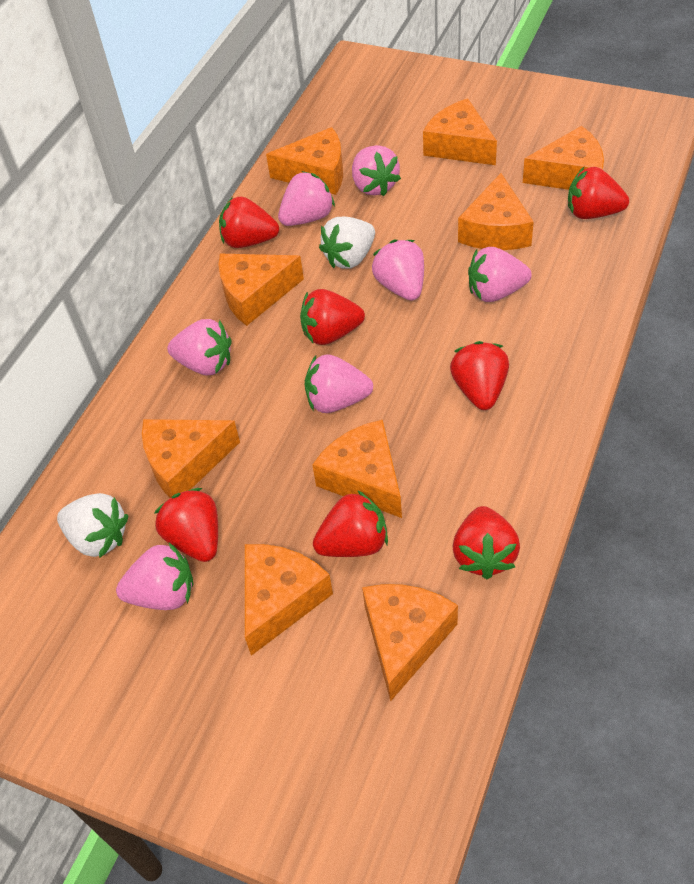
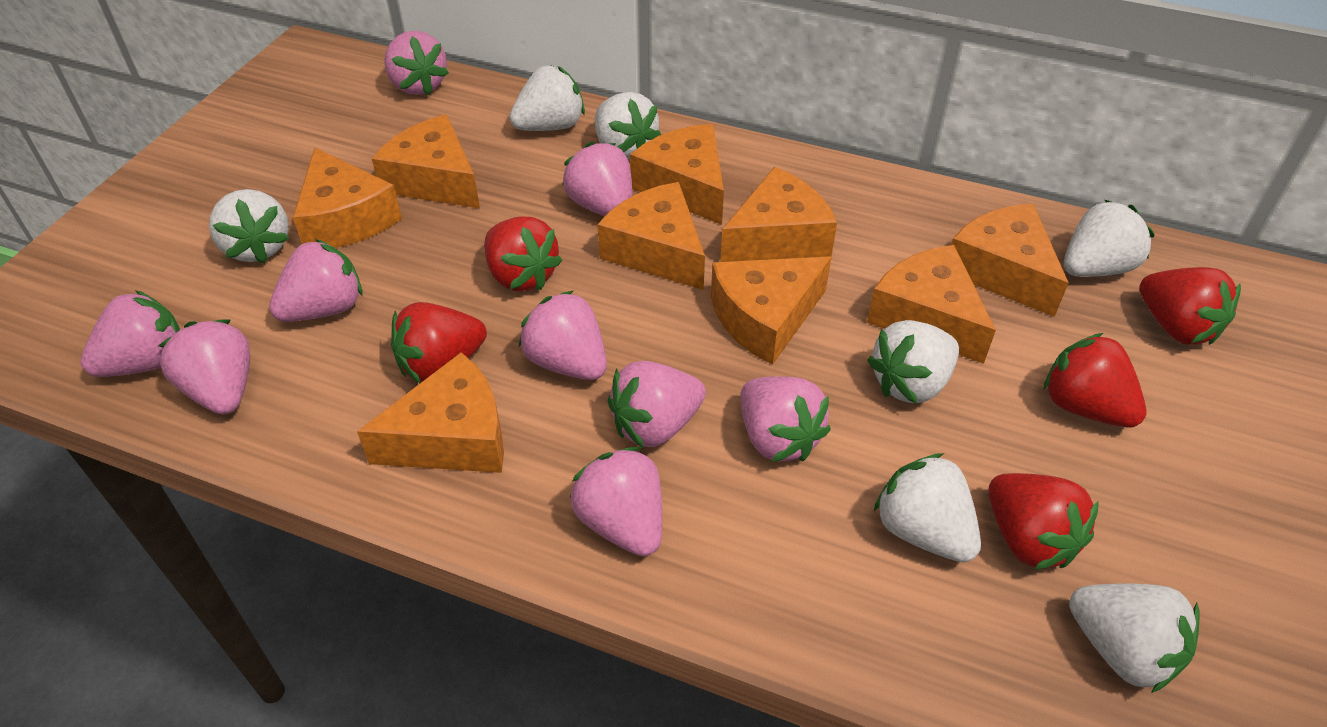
pink strawberry: 7 -> 9
red strawberry: 7 -> 5
white strawberry: 2 -> 7

